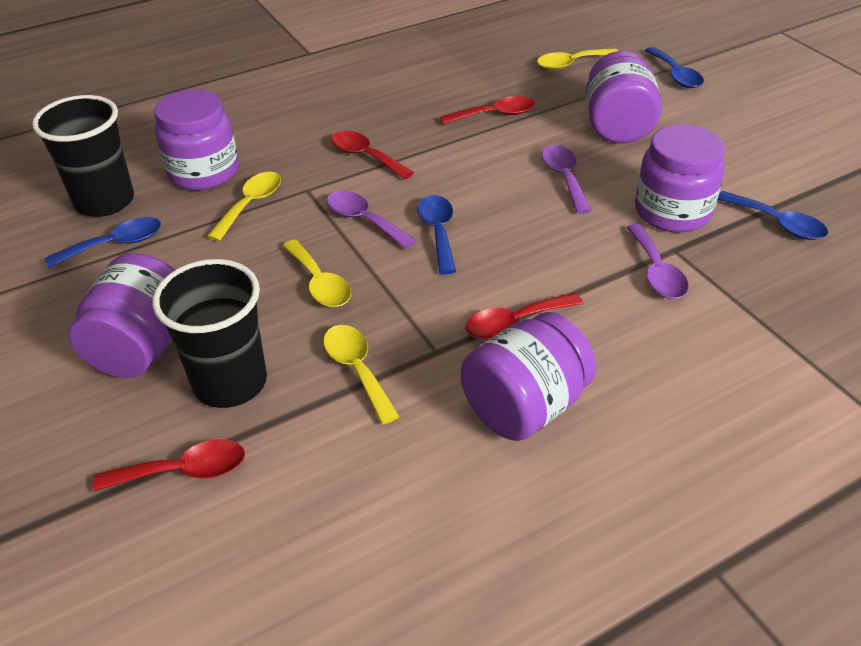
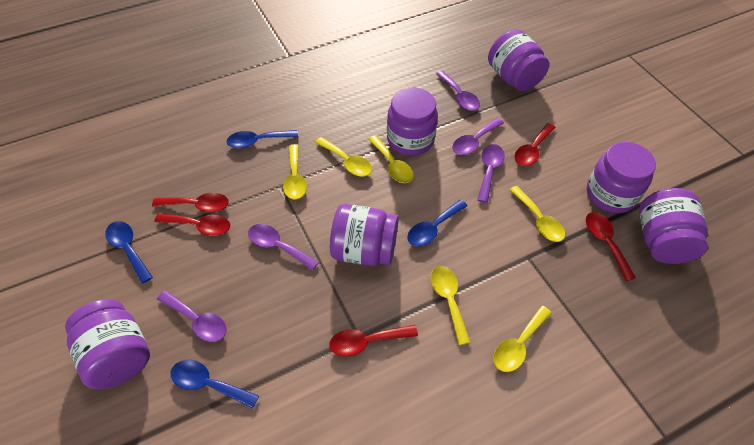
black cup: 2 -> 0
purple jar: 5 -> 6
purple spoon: 3 -> 5
red spoon: 4 -> 5
yellow spoon: 4 -> 6

